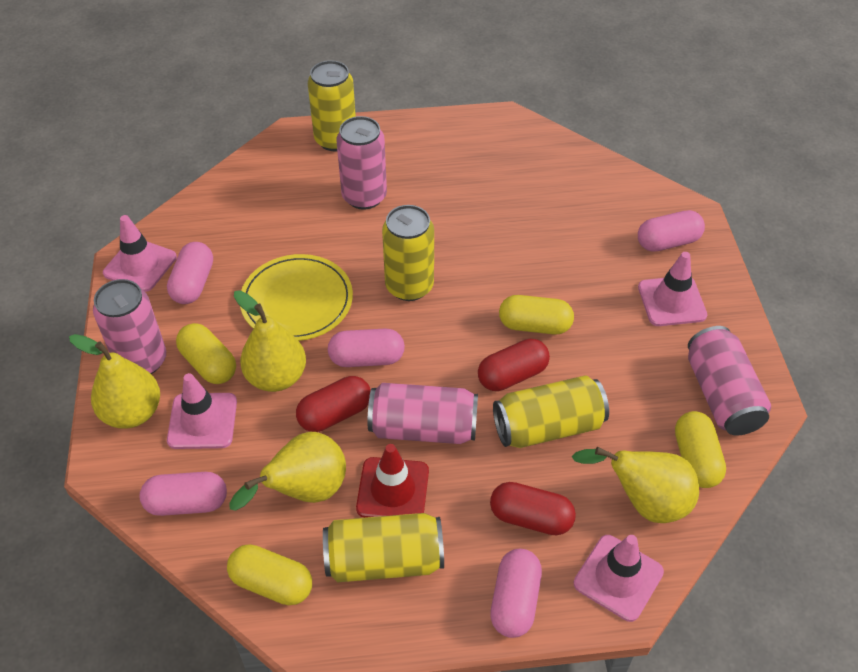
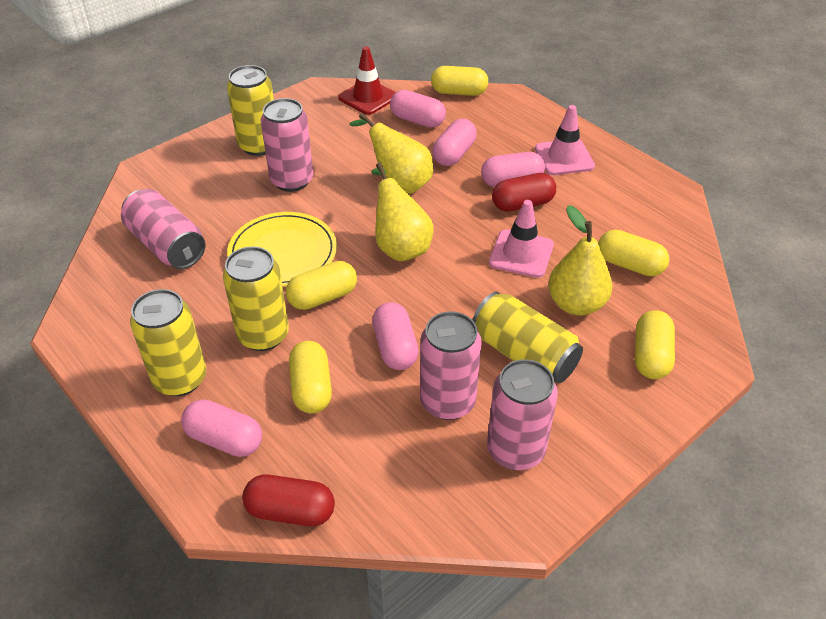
pink traffic cone: 4 -> 2
red capsule: 3 -> 2
yellow capsule: 4 -> 5
yellow pear: 4 -> 3

